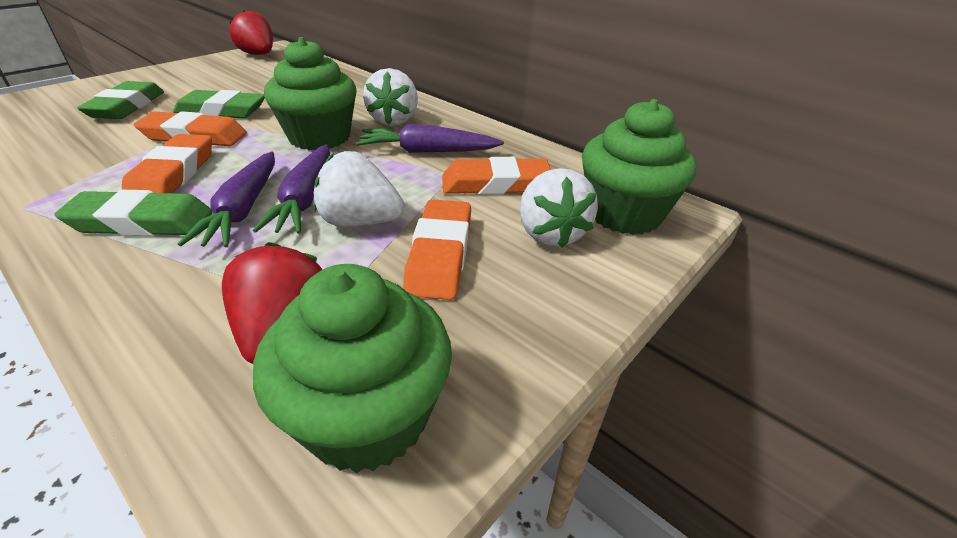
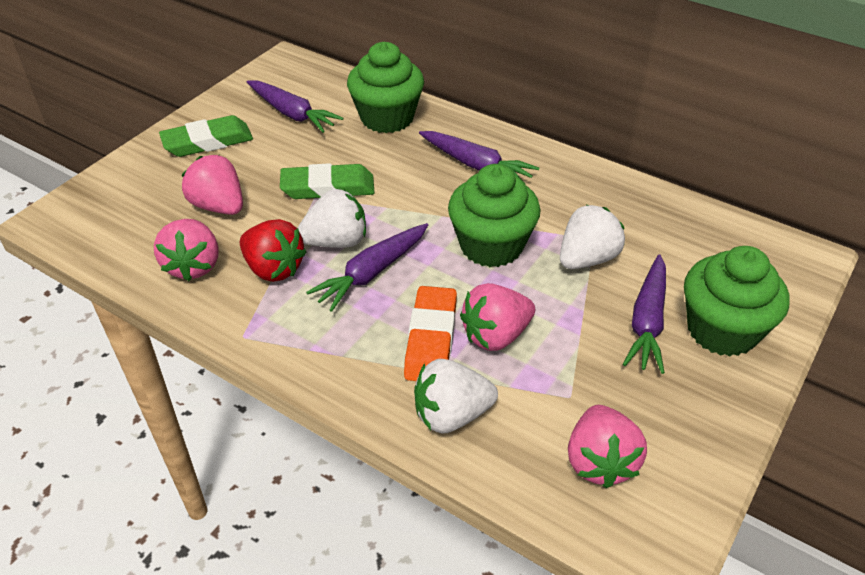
green eraser: 3 -> 2
orange eraser: 4 -> 1
pink strawberry: 0 -> 4
purple carrot: 3 -> 4
red strawberry: 2 -> 1

